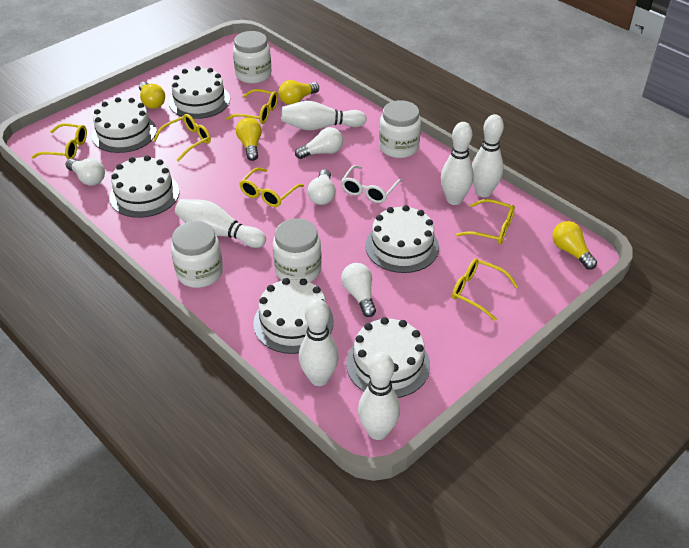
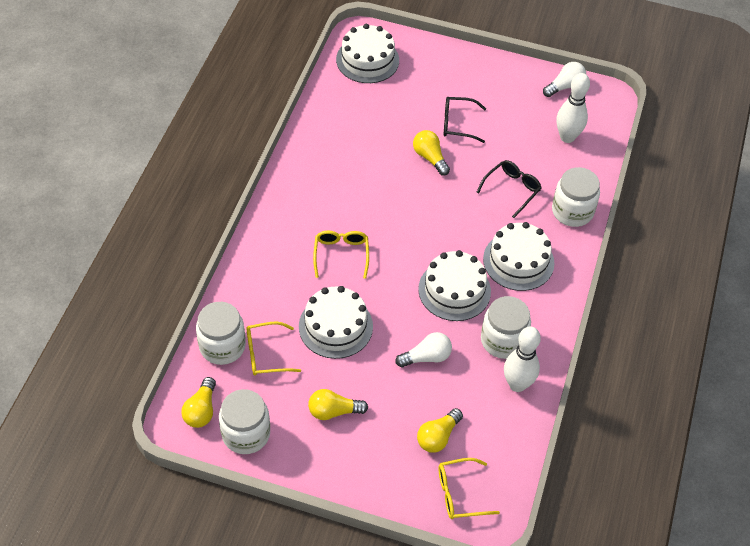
black glasses: 0 -> 2
white bowling pin: 6 -> 2
white cake: 6 -> 4
white glasses: 1 -> 0
white light bulb: 4 -> 2
yellow glasses: 6 -> 3

